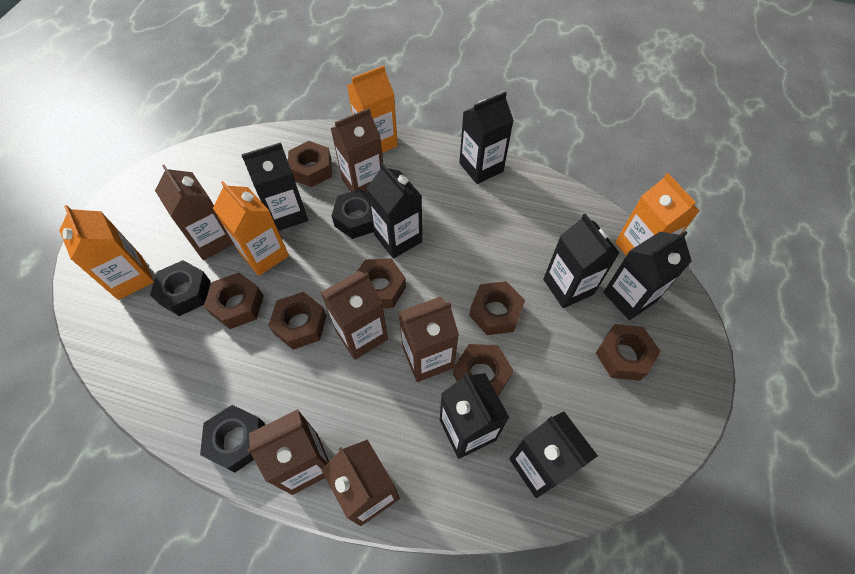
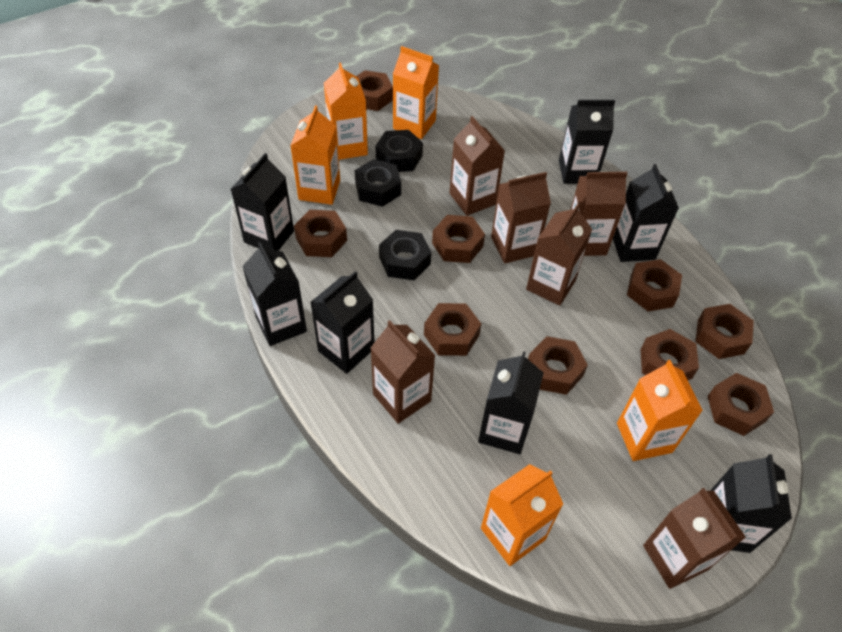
brown nut: 7 -> 9
orange carton: 4 -> 5

